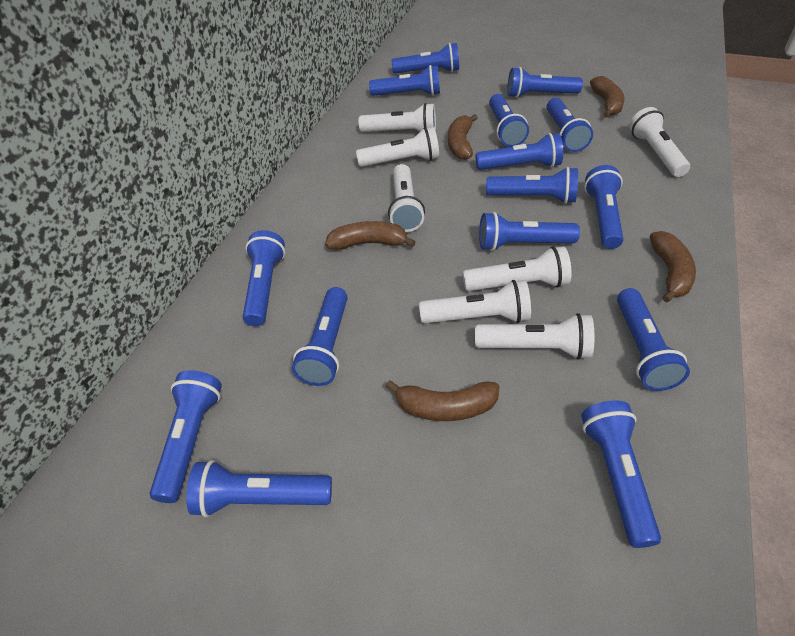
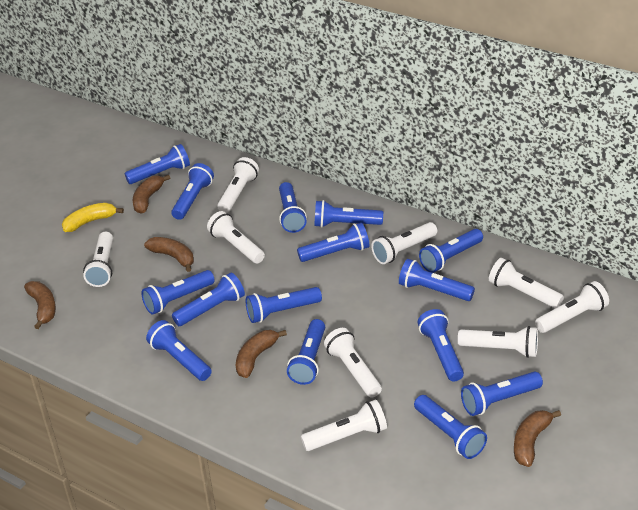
white flashlight: 7 -> 9
yellow banana: 0 -> 1

